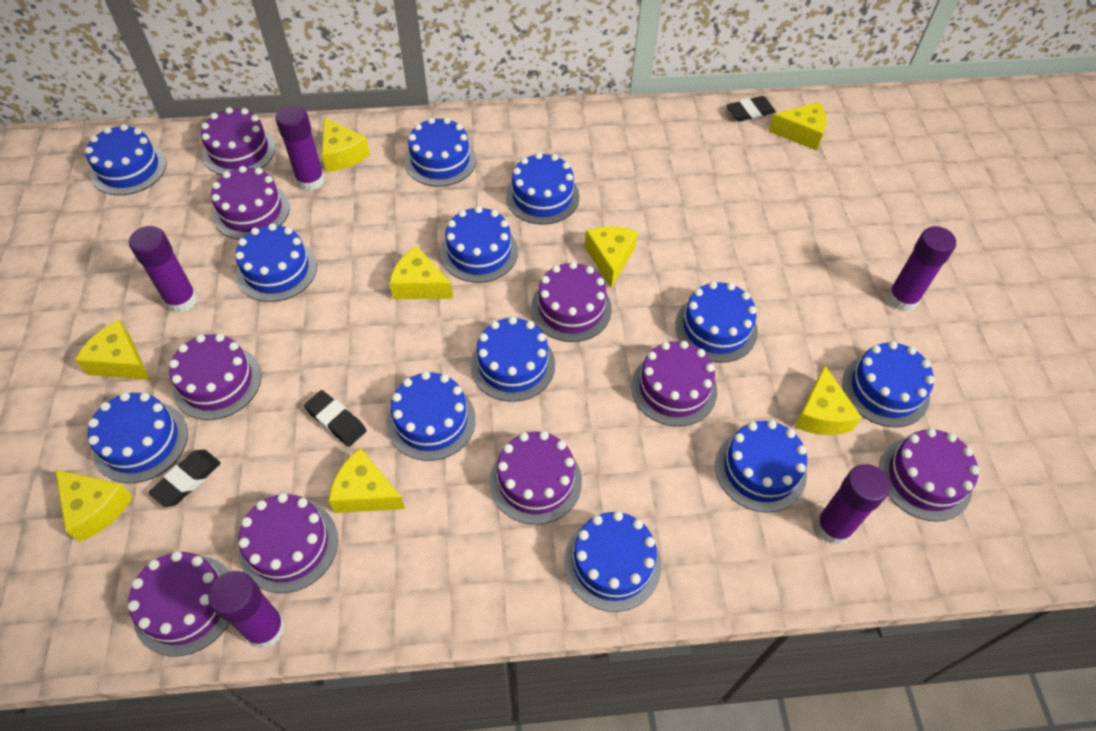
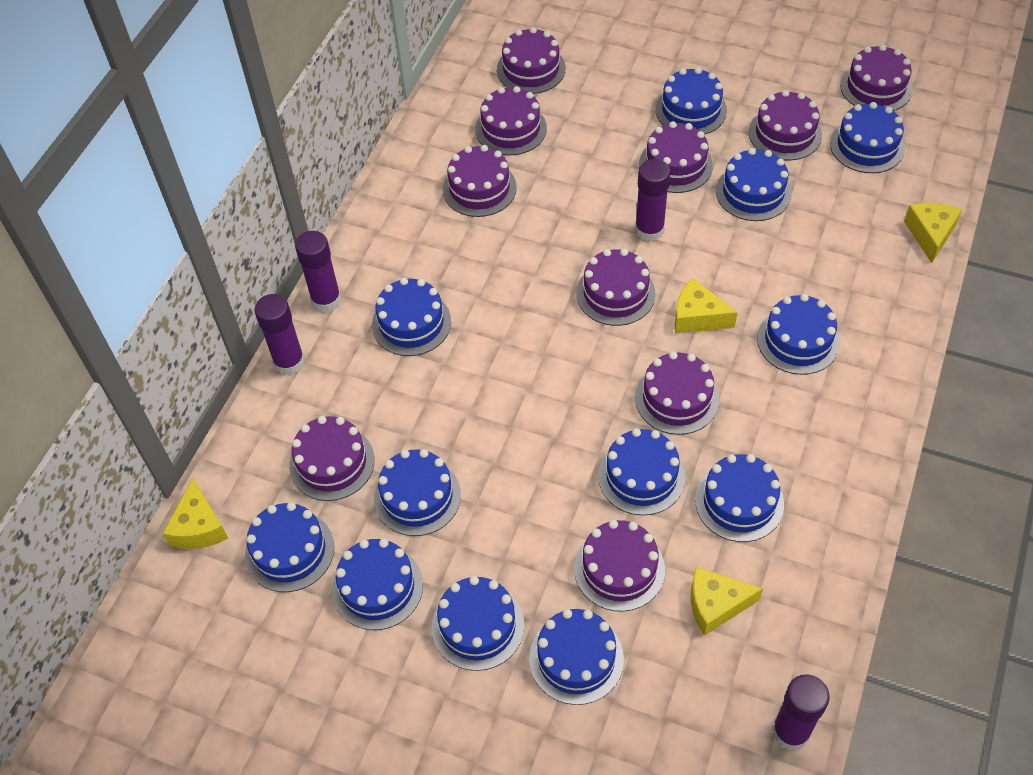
black eraser: 3 -> 0
purple cake: 9 -> 10
purple glue stick: 5 -> 4
yellow cheese: 8 -> 4

